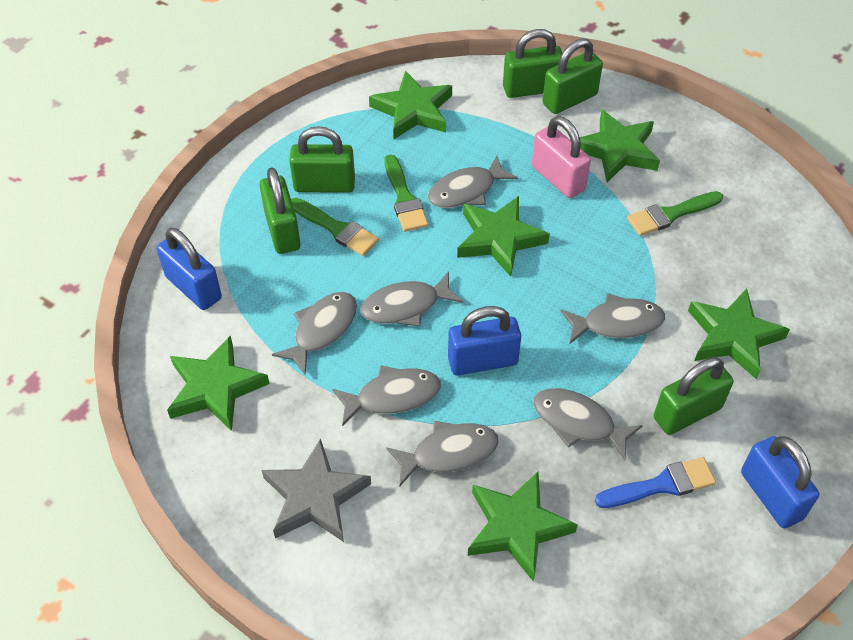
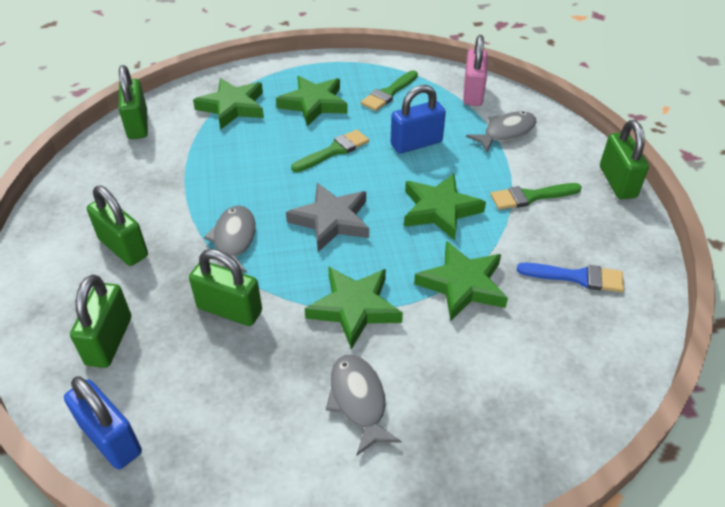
blue padlock: 3 -> 2
green star: 6 -> 5
grey fish: 7 -> 3

